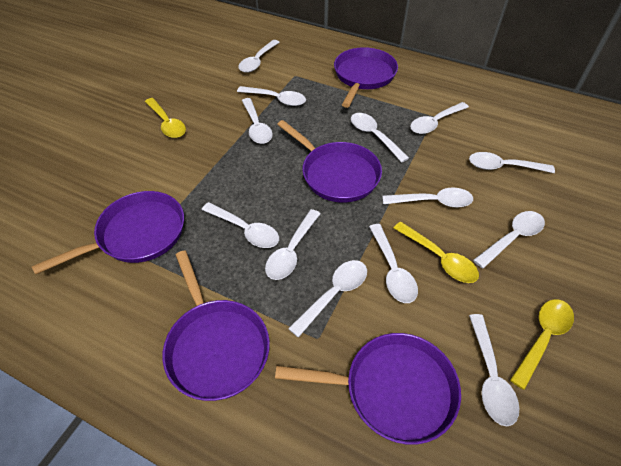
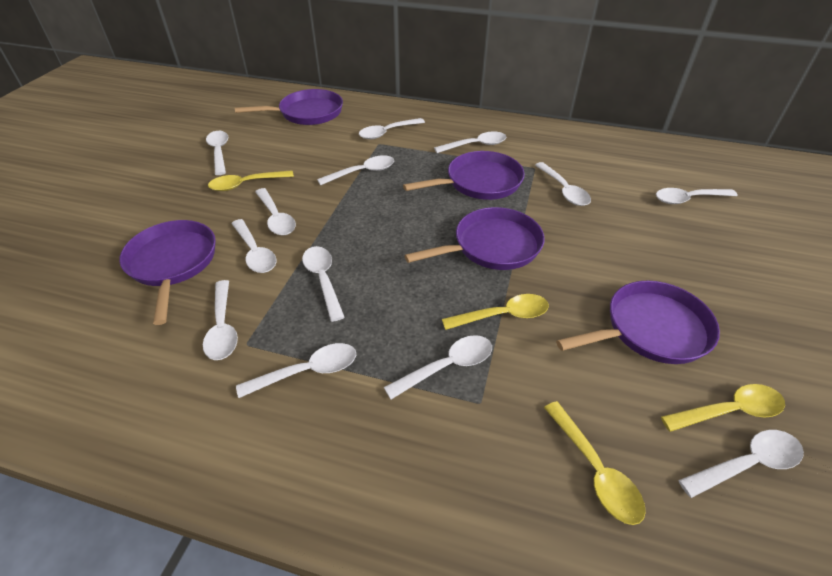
yellow spoon: 3 -> 4

